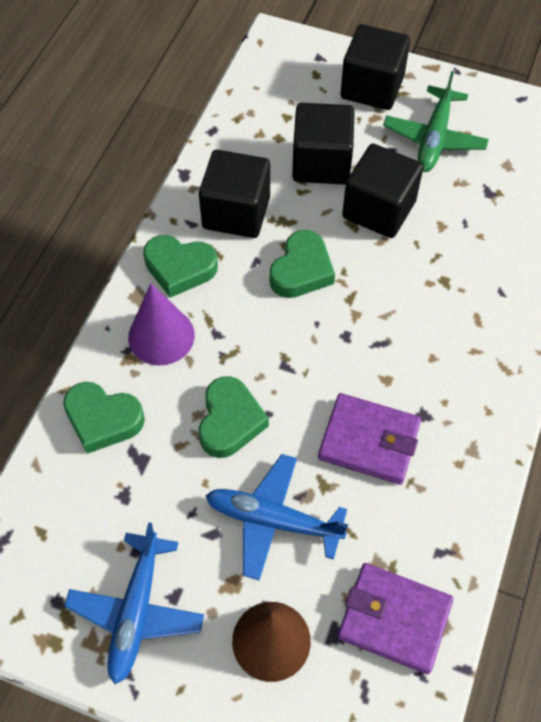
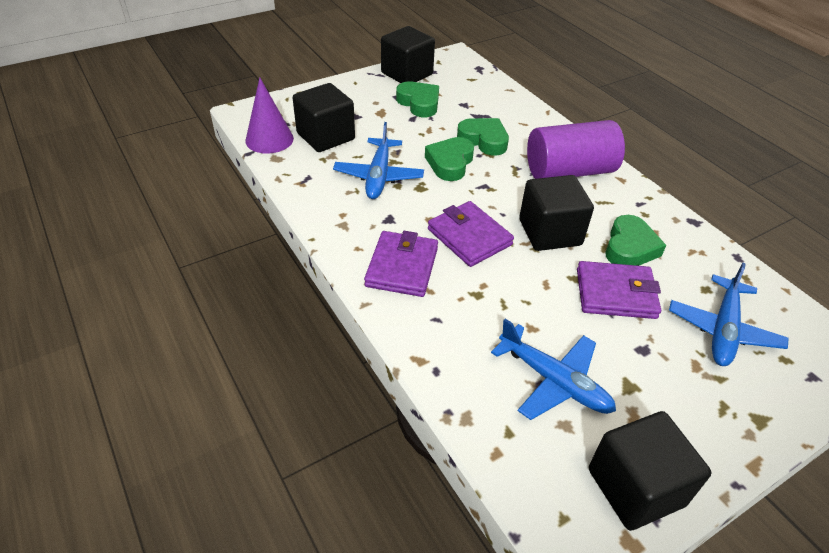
blue plane: 2 -> 3
brown cone: 1 -> 0
green plane: 1 -> 0
purple cylinder: 0 -> 1
purple wallet: 2 -> 3

